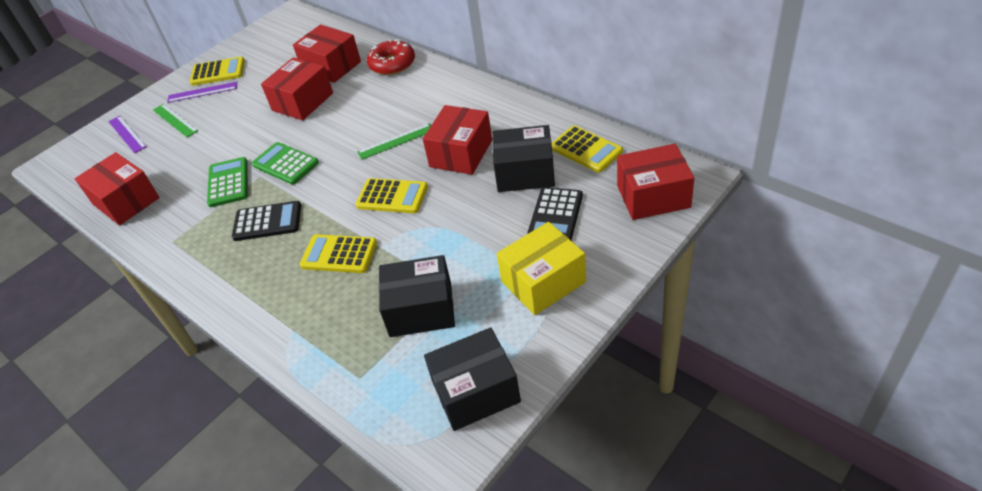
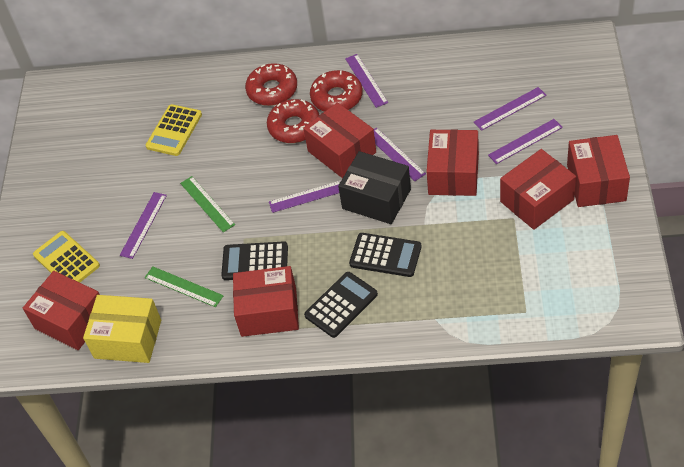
black box: 3 -> 1
black calculator: 2 -> 3
green calculator: 2 -> 0
purple ruler: 2 -> 6
red box: 5 -> 6
red donut: 1 -> 3
yellow calculator: 4 -> 2

